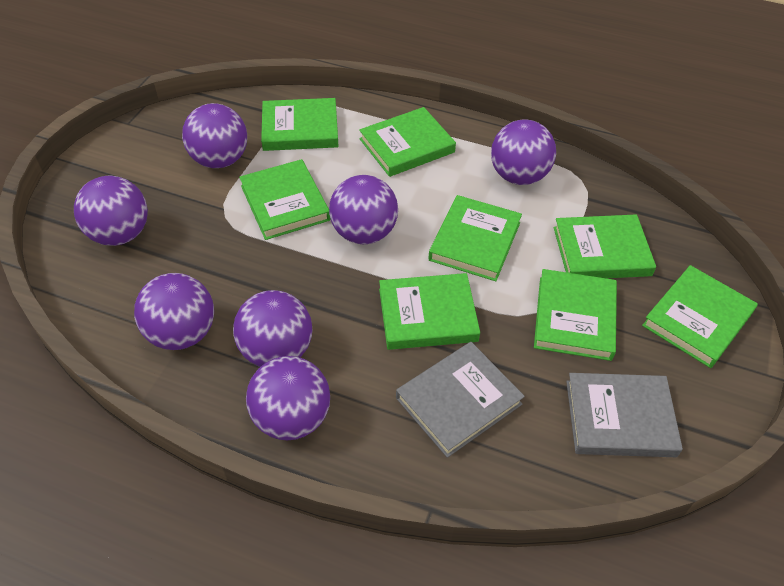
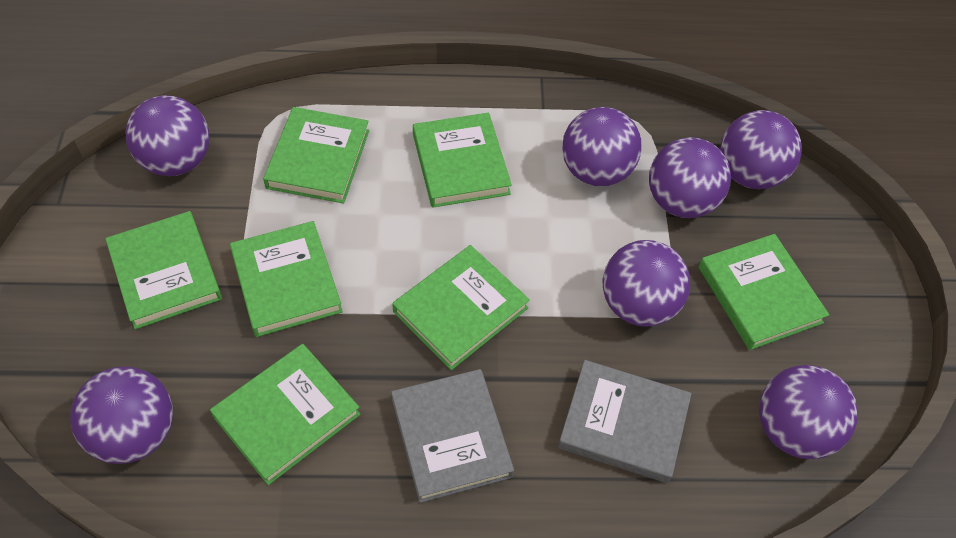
green book: 8 -> 7

